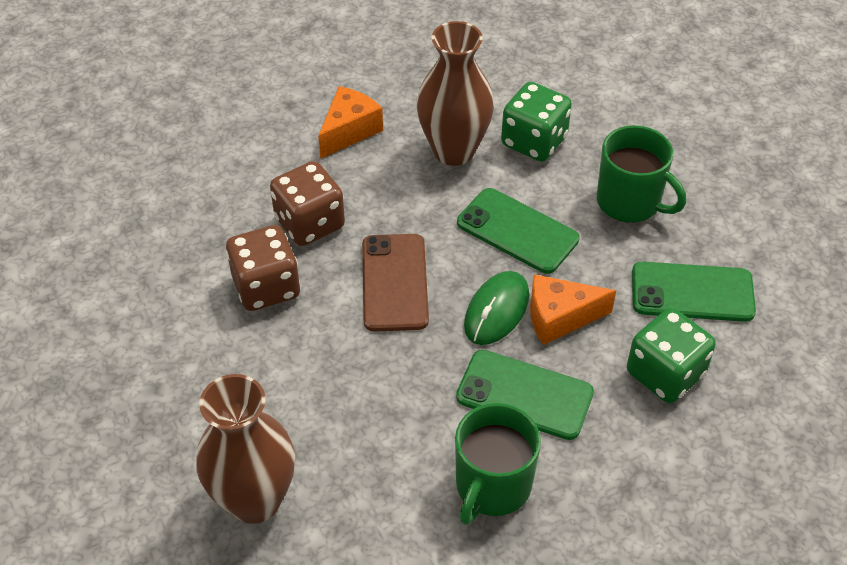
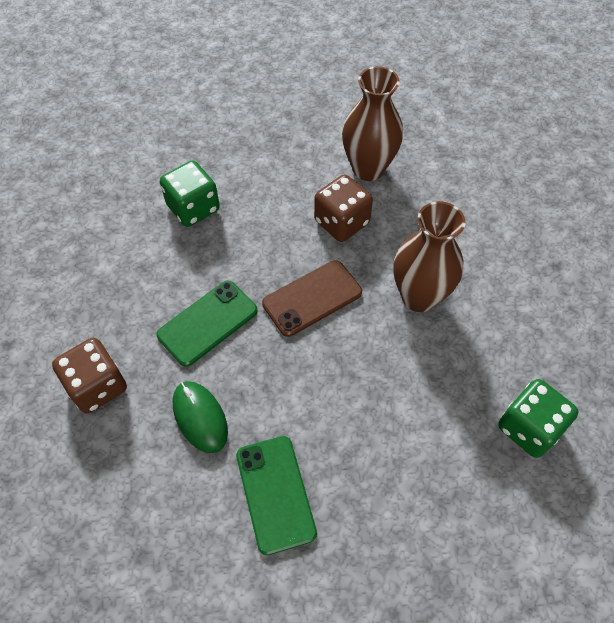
green mug: 2 -> 0
green phone: 3 -> 2
orange cheese: 2 -> 0

